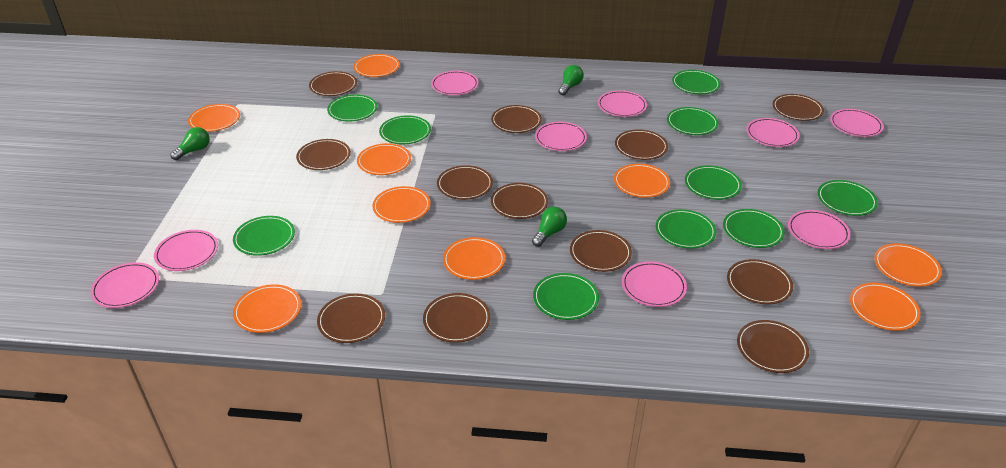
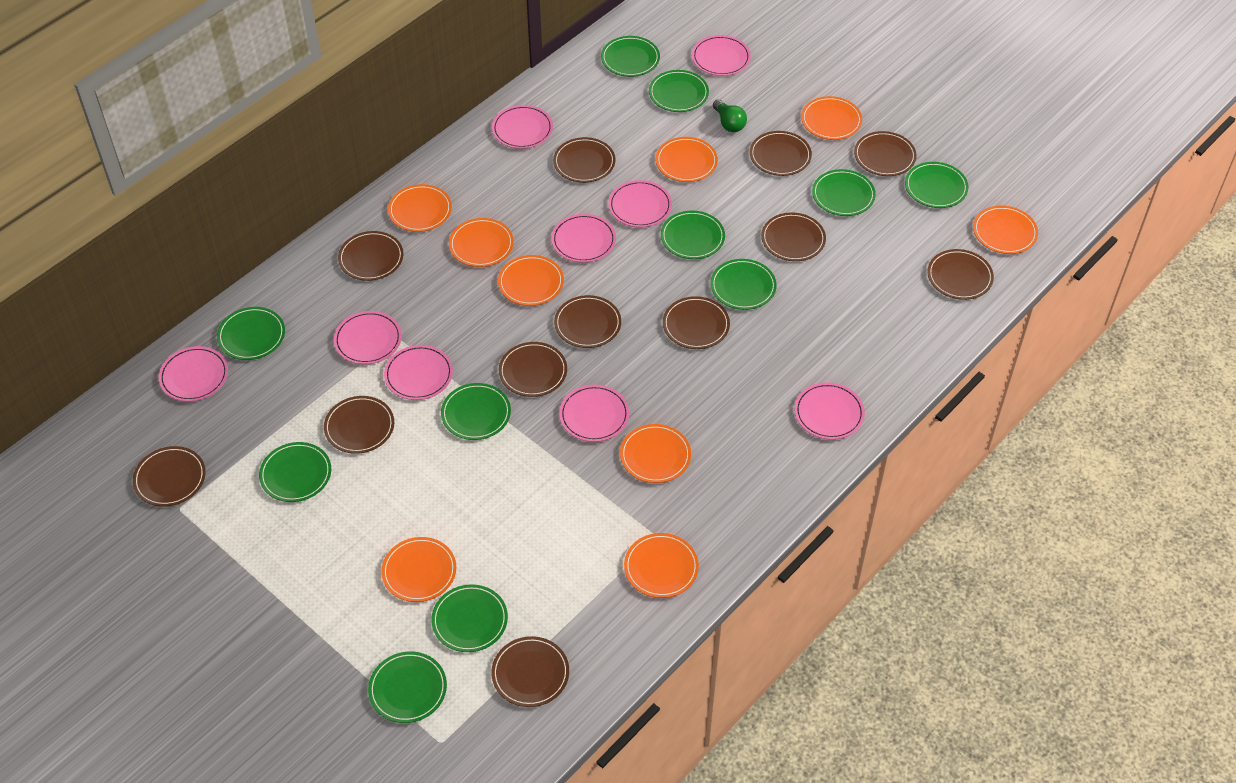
green light bulb: 3 -> 1
green plate: 10 -> 11

